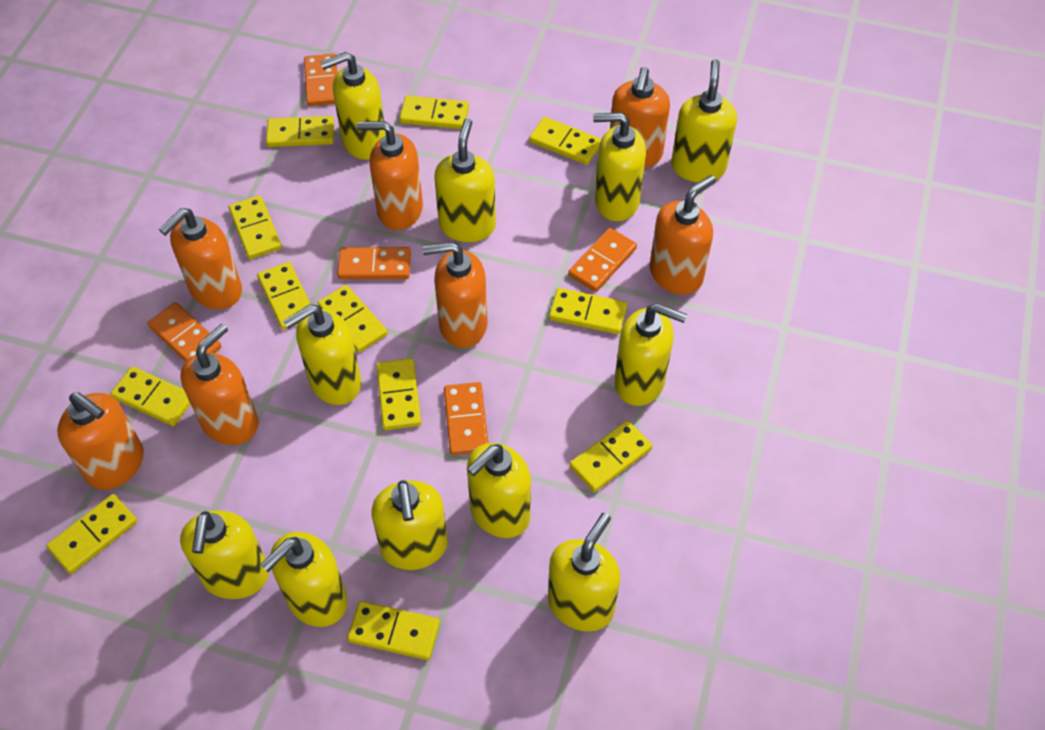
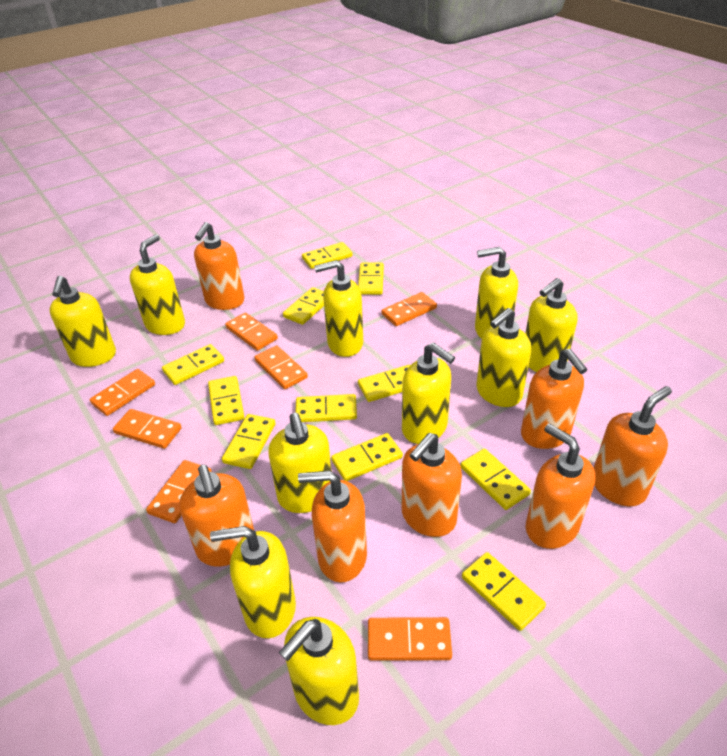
orange domino: 5 -> 7
yellow domino: 12 -> 11
yellow soap dispenser: 11 -> 10

